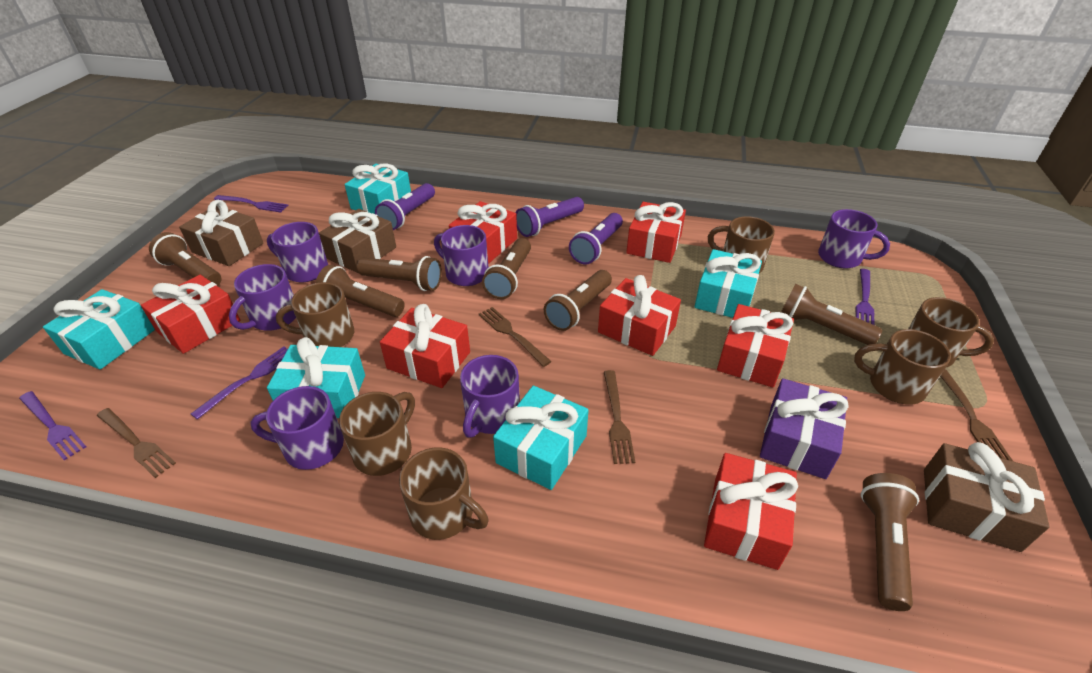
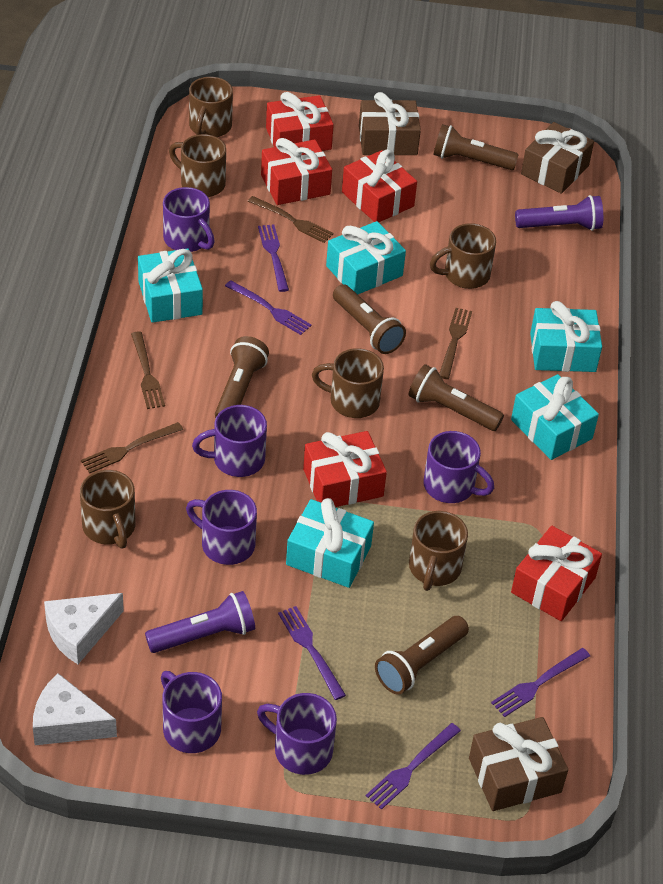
brown flashlight: 7 -> 5
purple flashlight: 3 -> 2
purple fork: 4 -> 5
purple gift: 1 -> 0
red gift: 7 -> 5
white cheese: 0 -> 2

